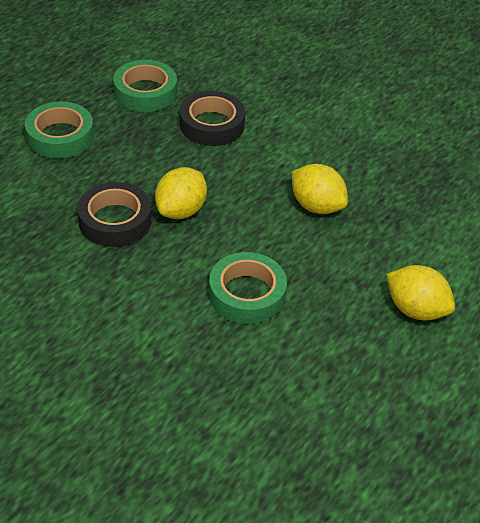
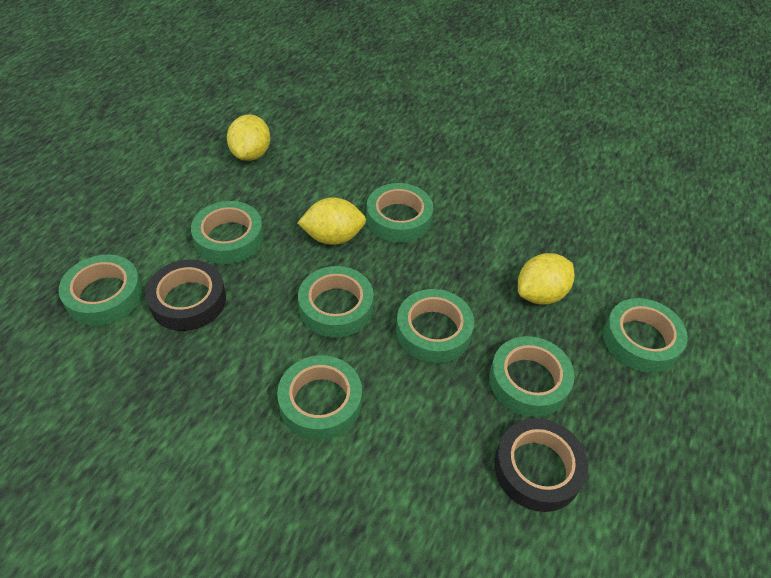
green tape: 3 -> 8

